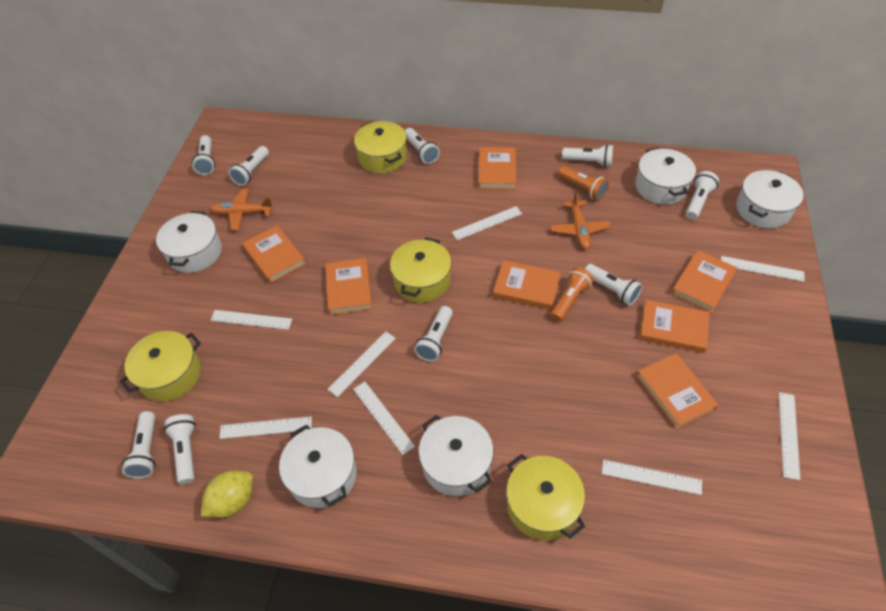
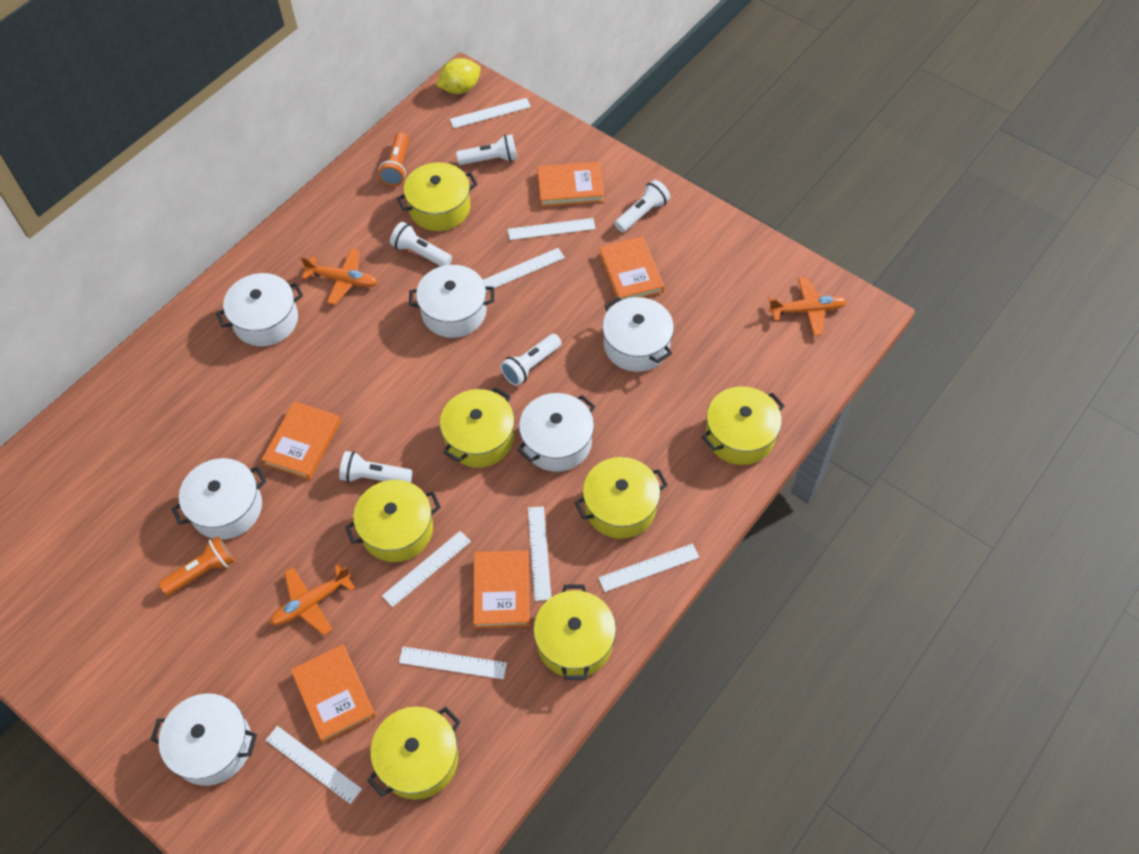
orange book: 7 -> 5
orange plane: 2 -> 3
white flashlight: 9 -> 5
white pot: 5 -> 6
yellow pot: 4 -> 7

